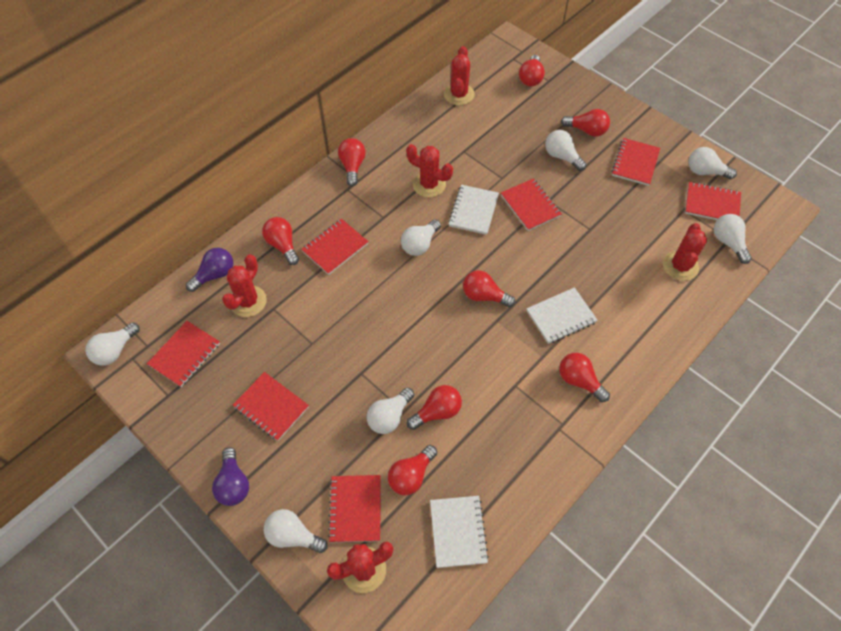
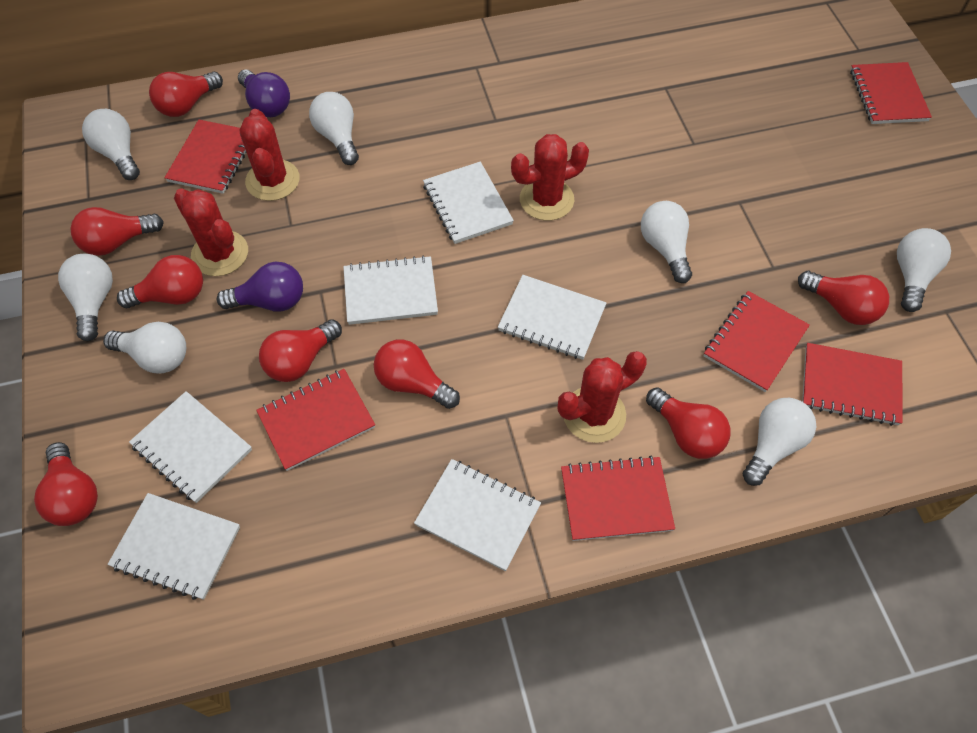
red cactus: 5 -> 4
red notebook: 7 -> 6
white notebook: 3 -> 6

